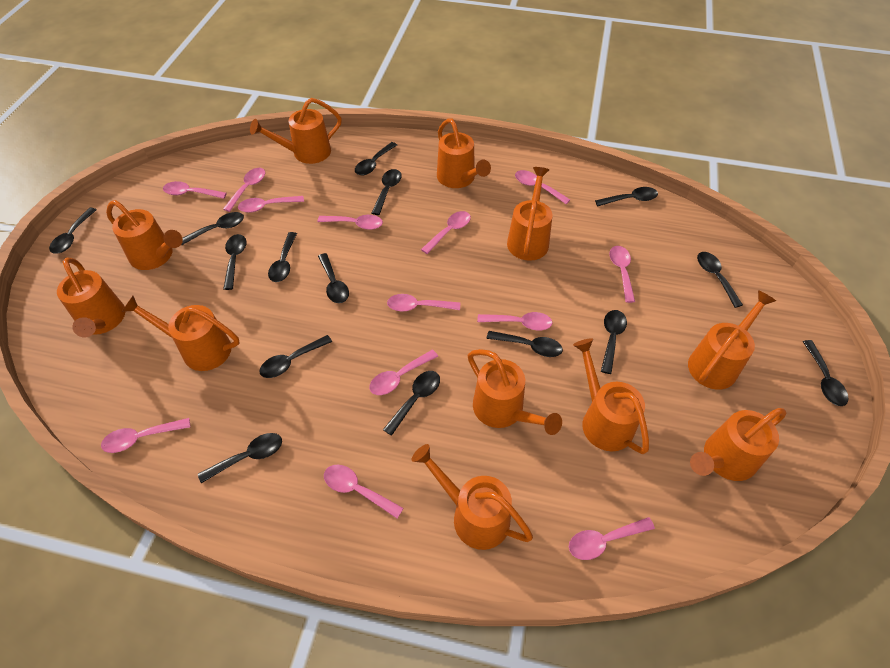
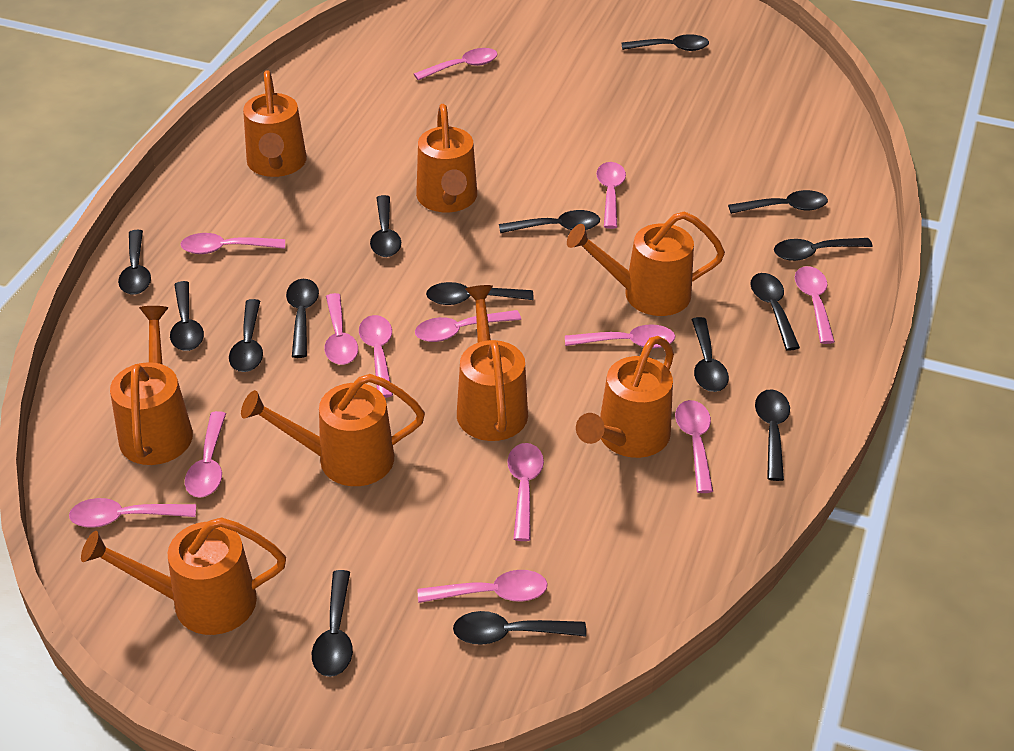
orange watering can: 11 -> 8

